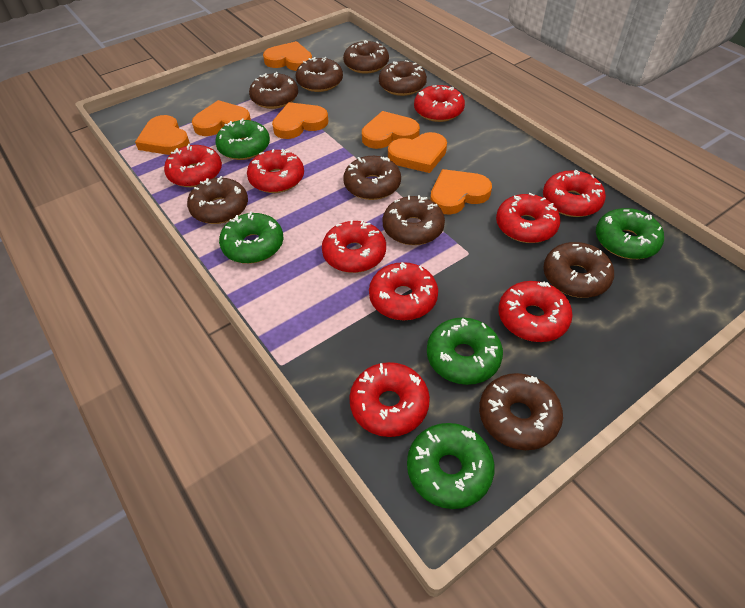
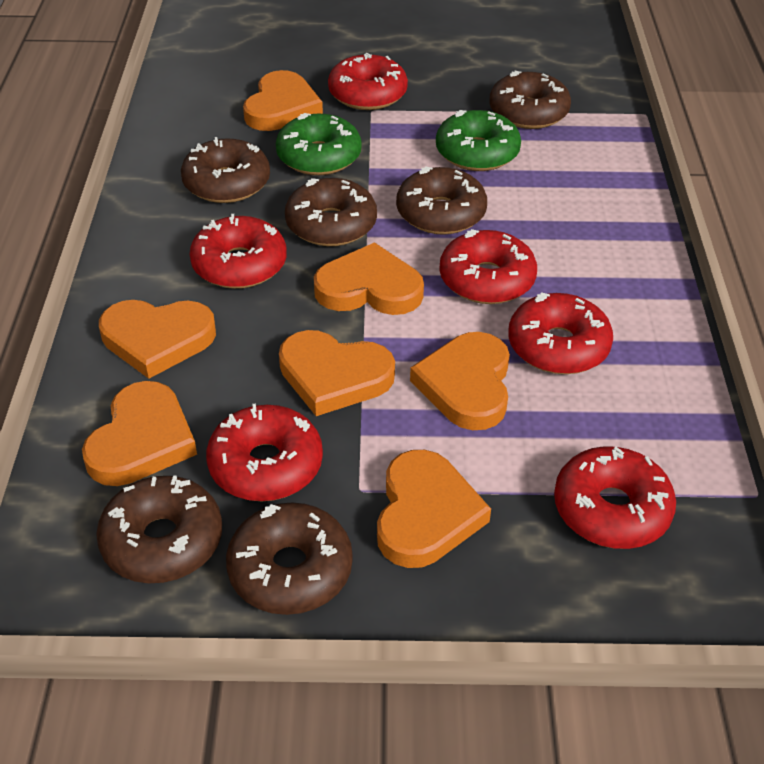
brown donut: 9 -> 6
green donut: 5 -> 2
red donut: 9 -> 6

